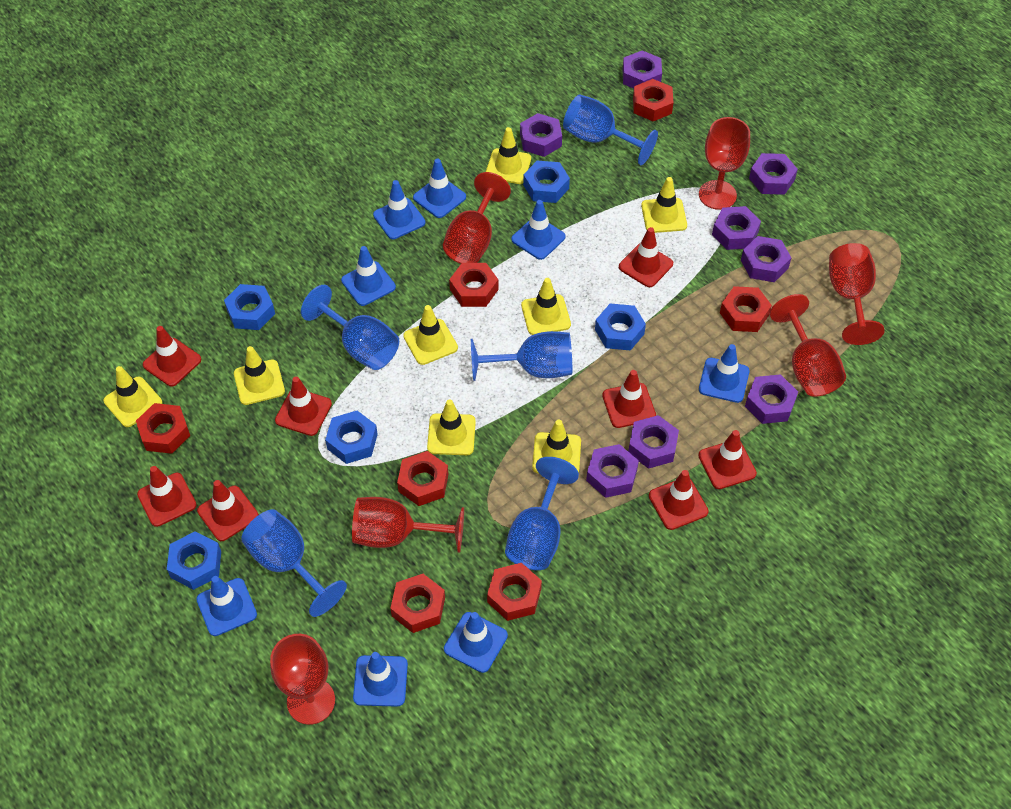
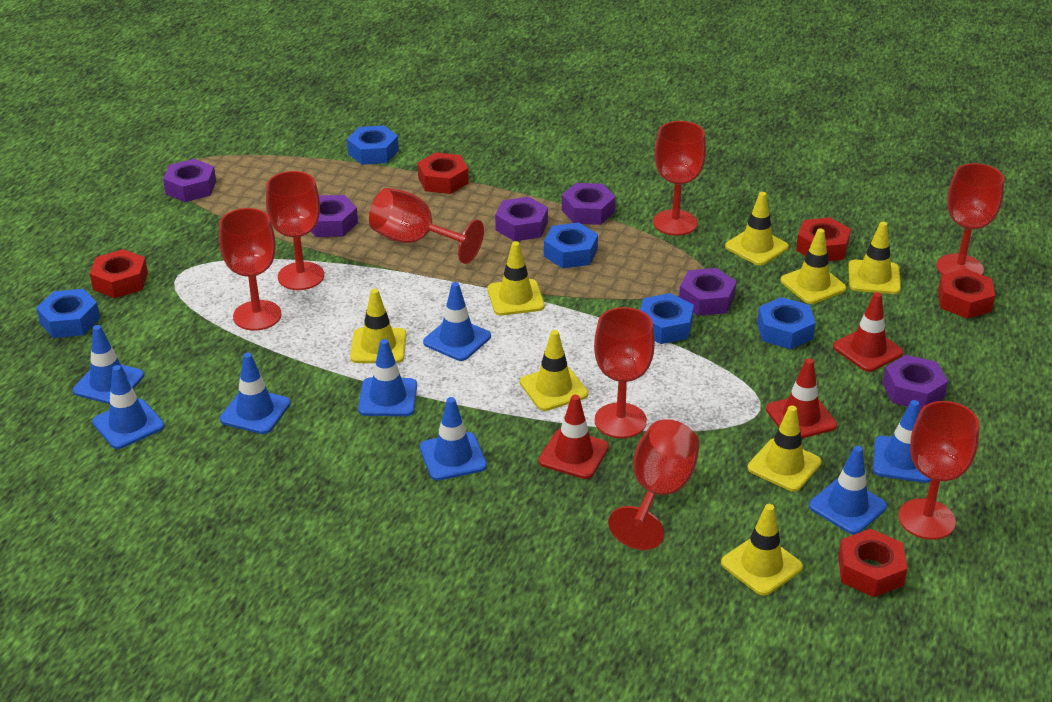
blue goblet: 5 -> 0
purple nut: 8 -> 6
red goblet: 6 -> 8
red nut: 7 -> 5
red traffic cone: 8 -> 3

